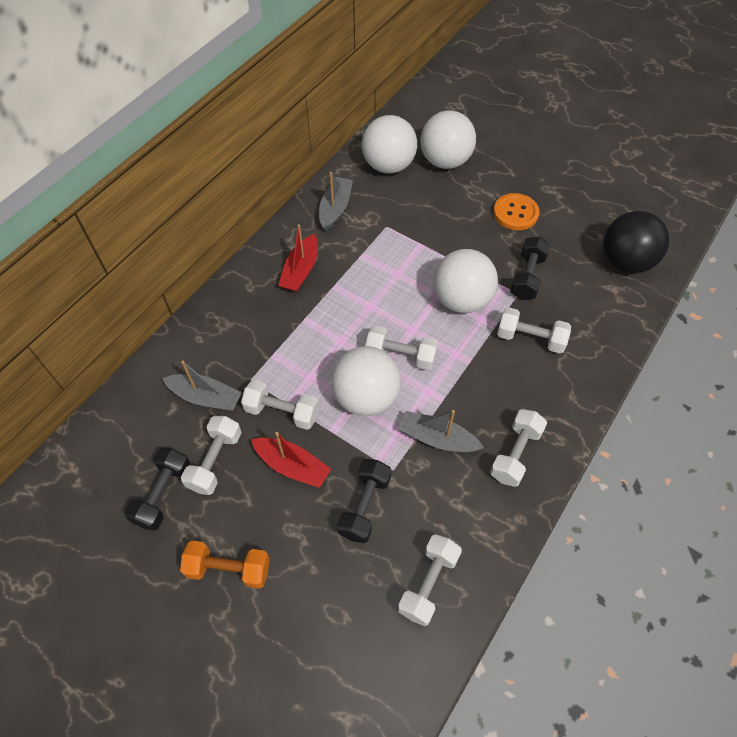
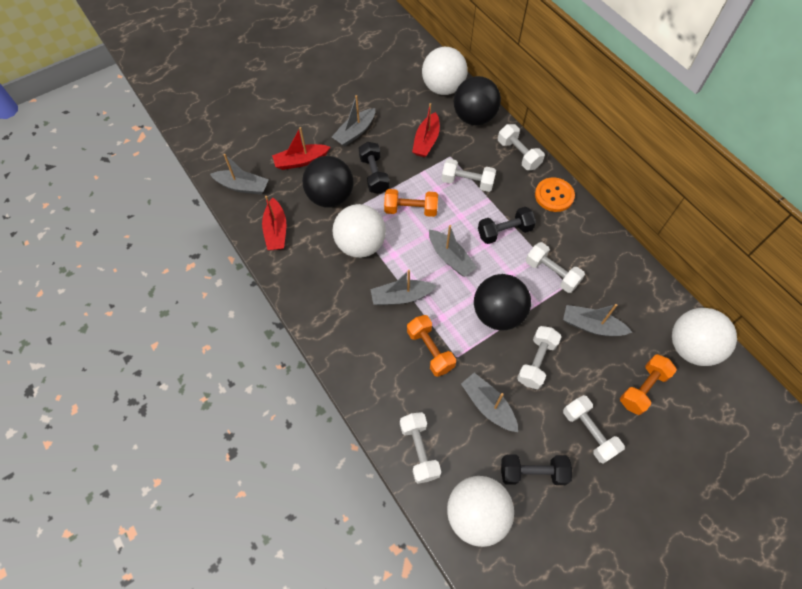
black ball: 1 -> 3
grey boat: 3 -> 6
orange dumbbell: 1 -> 3
red boat: 2 -> 3

